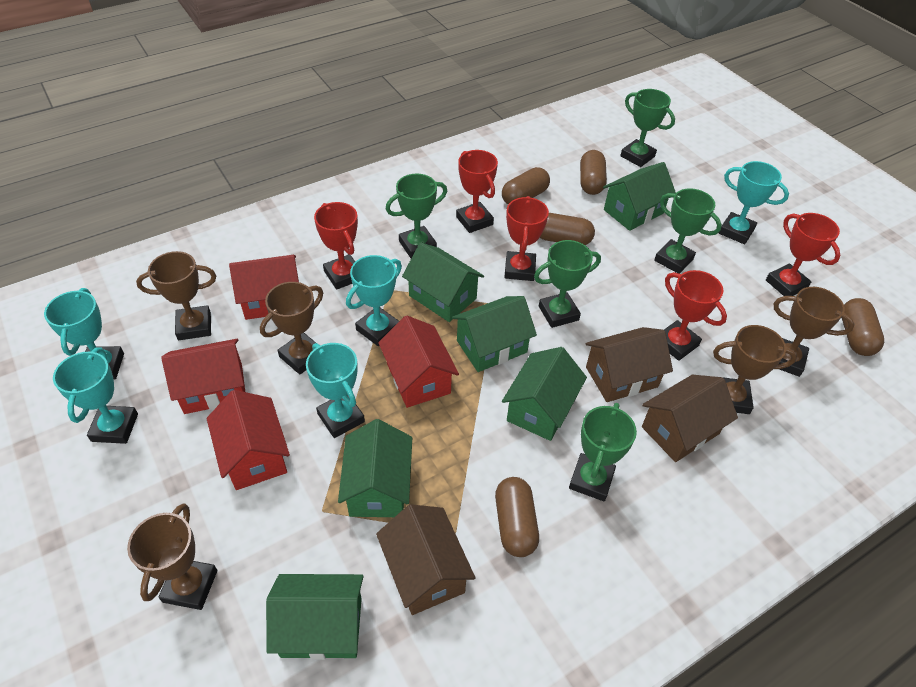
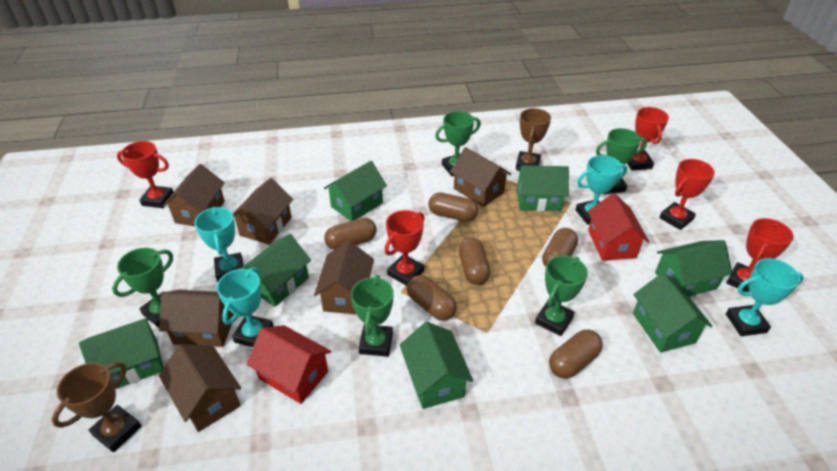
brown capsule: 5 -> 6
brown house: 3 -> 6
brown trophy: 5 -> 2
green house: 6 -> 7
red house: 4 -> 2
turquoise trophy: 5 -> 4

